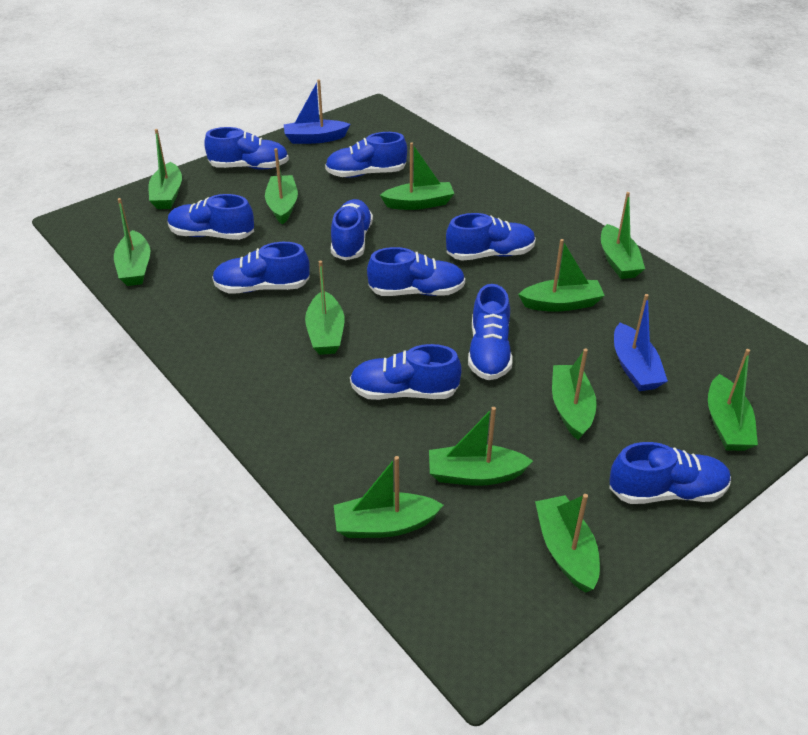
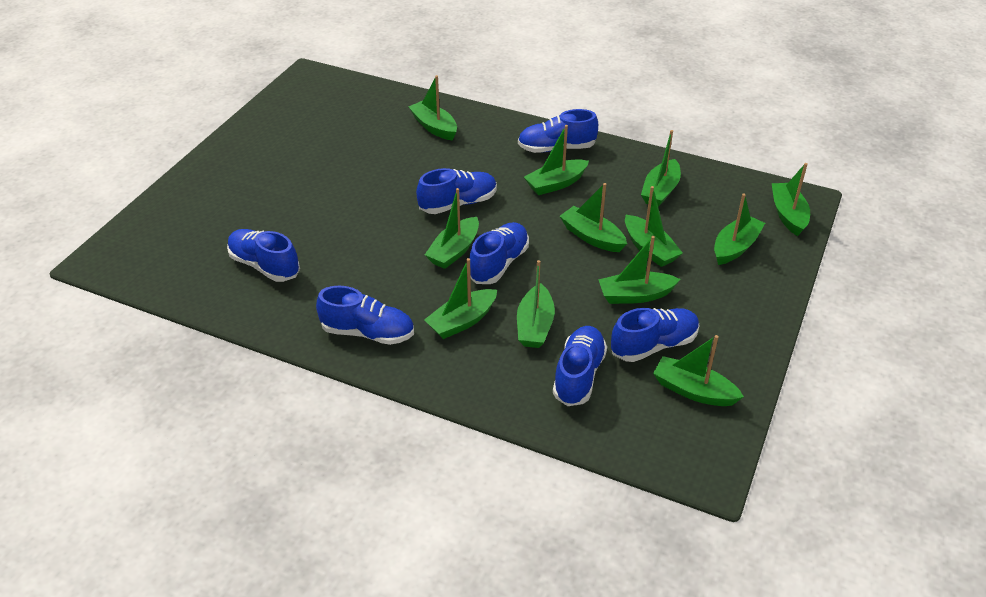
blue boat: 2 -> 0
blue shoe: 10 -> 7

